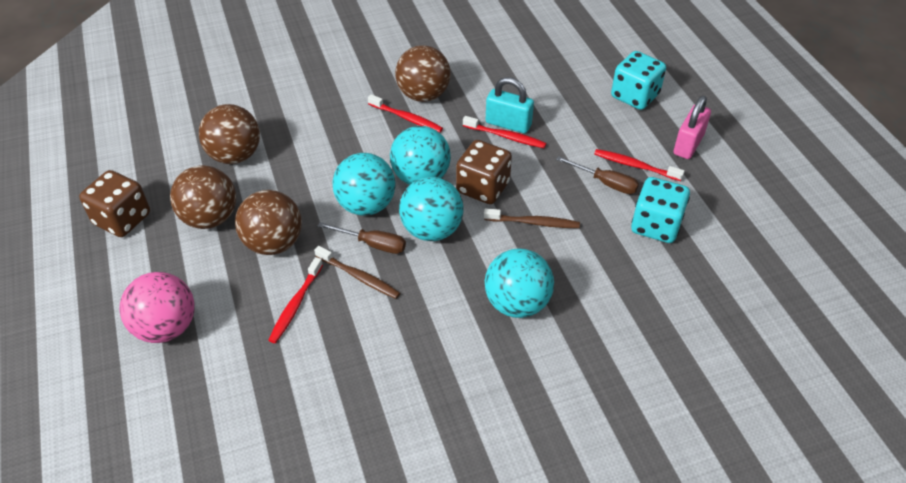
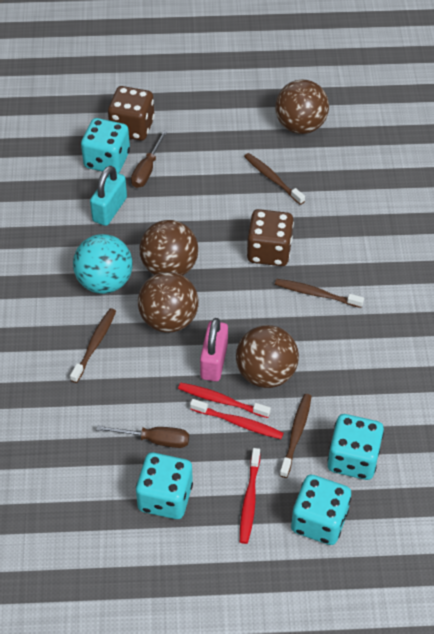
brown toothbrush: 2 -> 4
pink ball: 1 -> 0
red toothbrush: 4 -> 3
turquoise ball: 4 -> 1
turquoise dice: 2 -> 4

